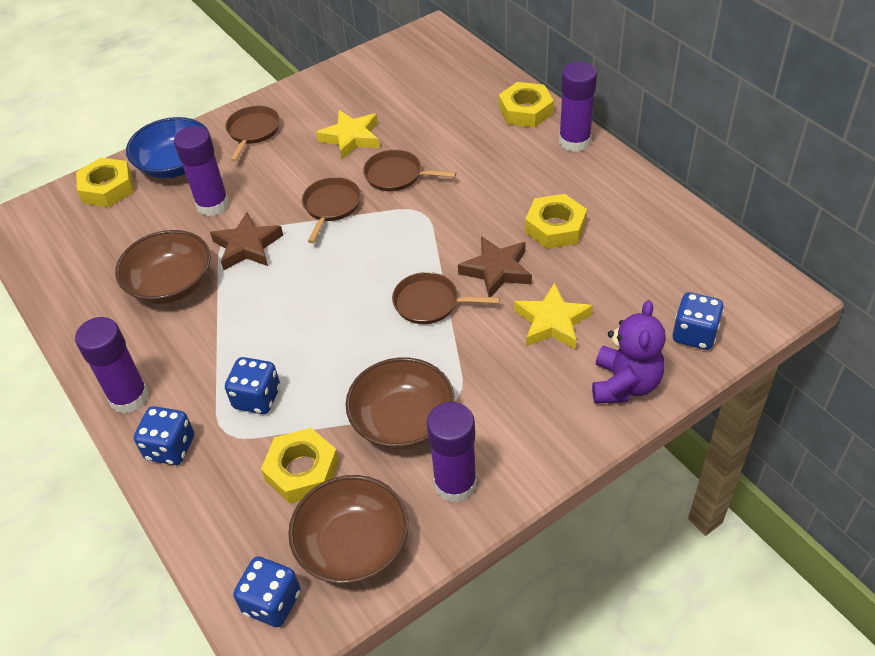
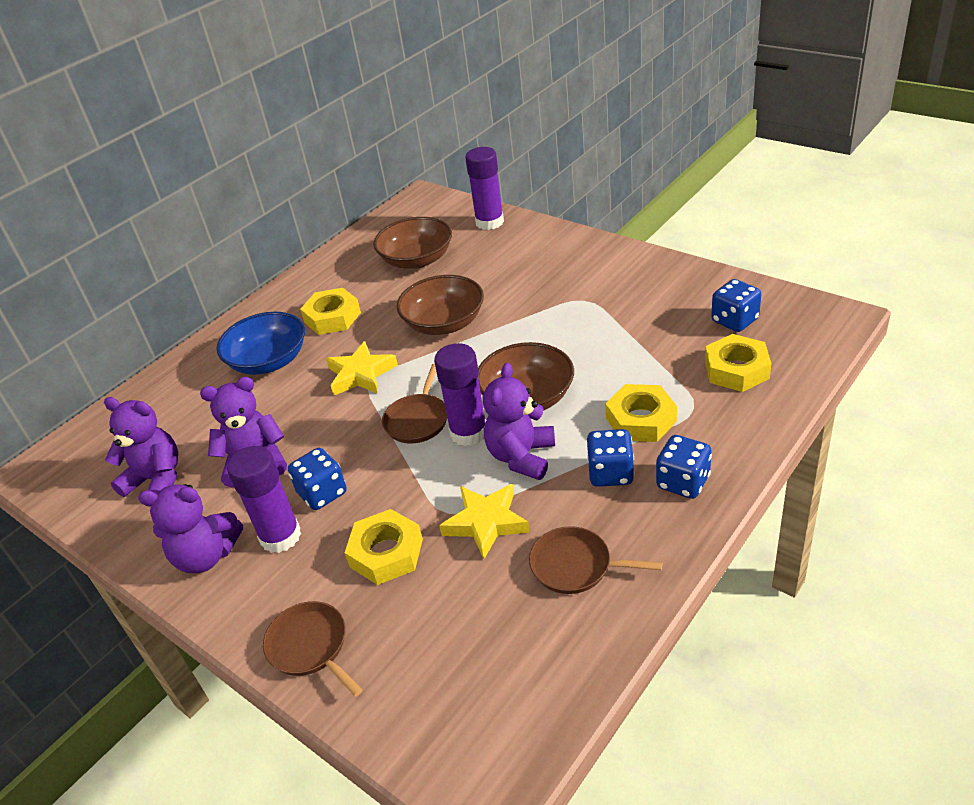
brown pan: 4 -> 3
brown star: 2 -> 0
purple glue stick: 4 -> 3
purple teddy bear: 1 -> 4

